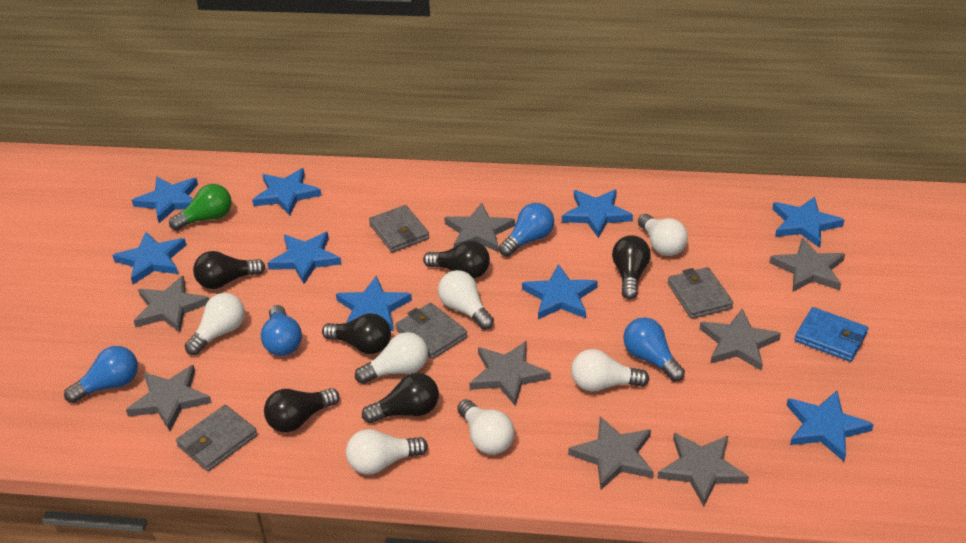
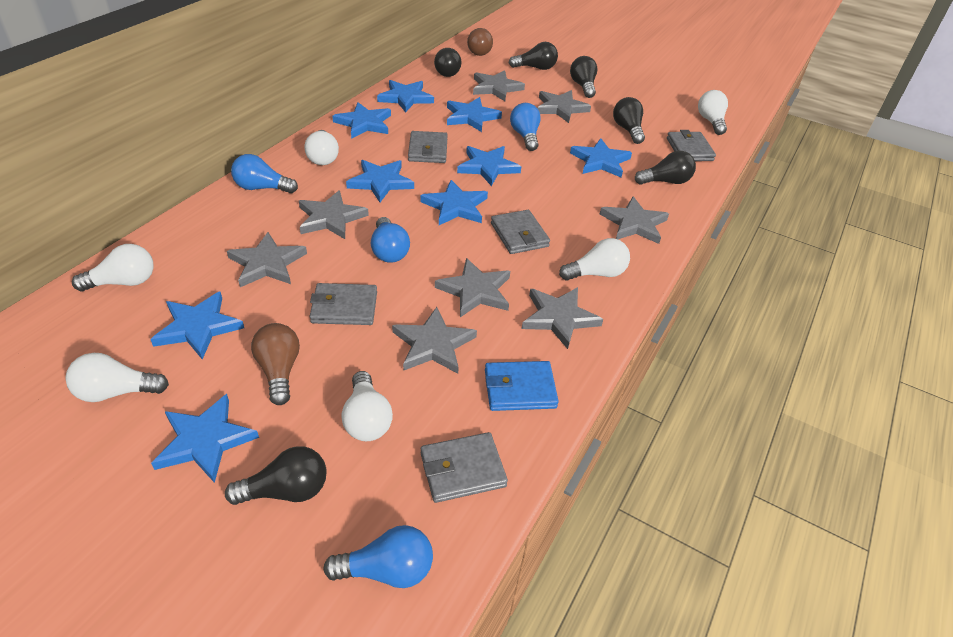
brown light bulb: 0 -> 2
green light bulb: 1 -> 0
grey wallet: 4 -> 5
white light bulb: 7 -> 6

